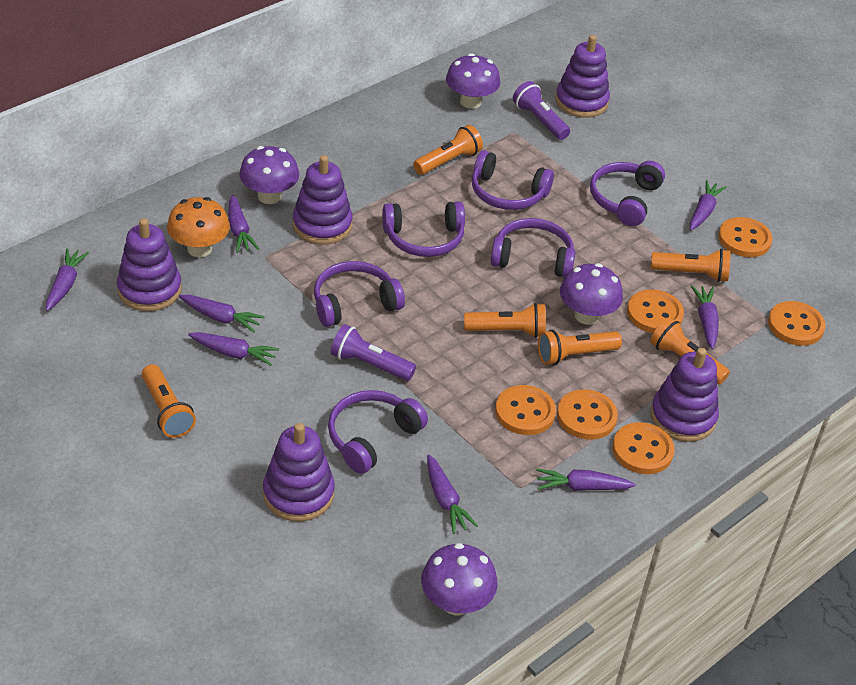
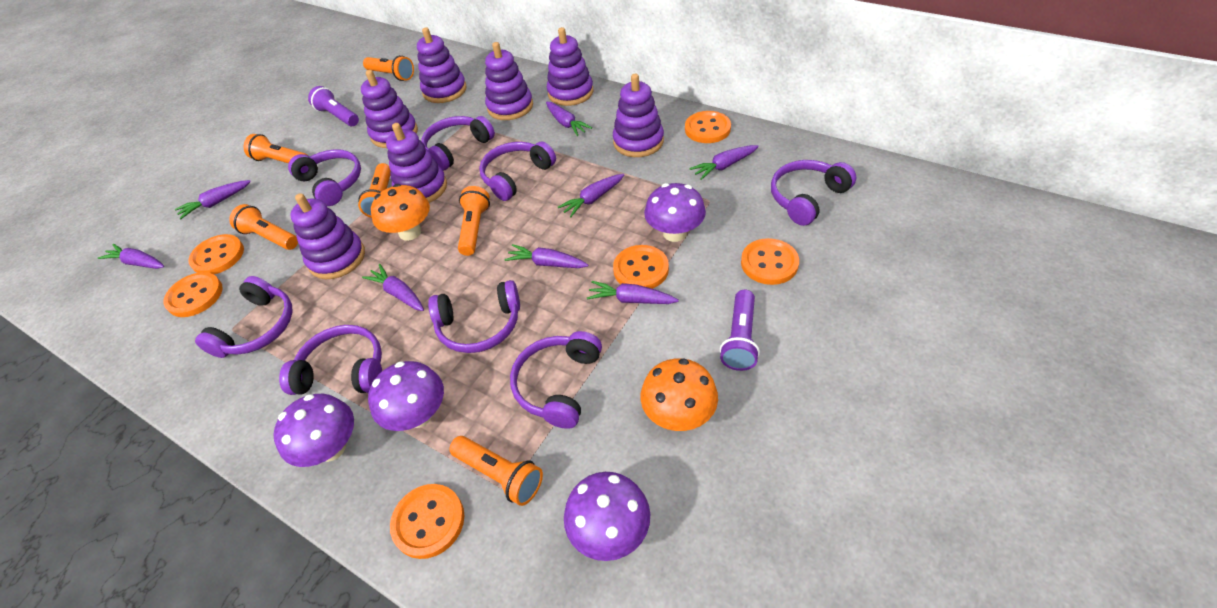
orange mushroom: 1 -> 2
purple headphones: 6 -> 8
purple stacking toy: 5 -> 7

